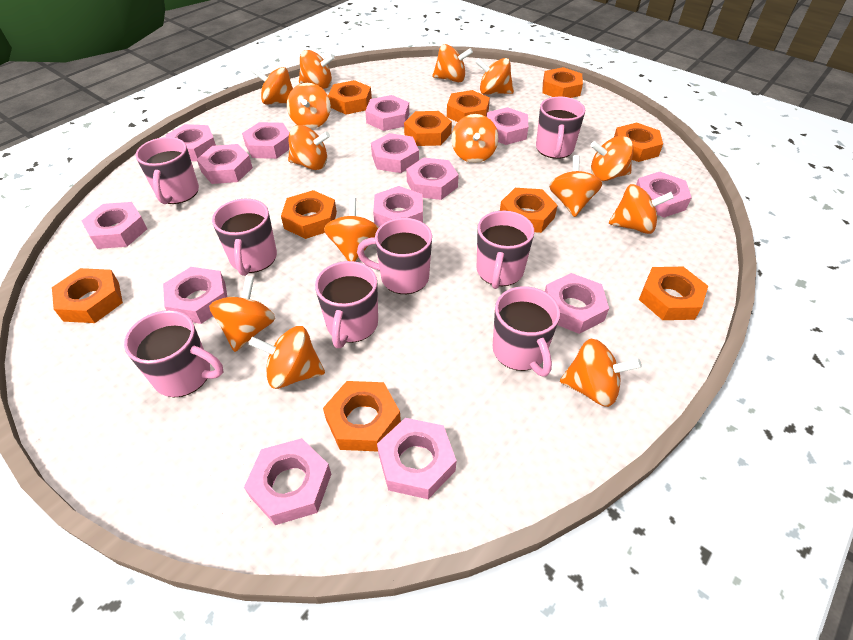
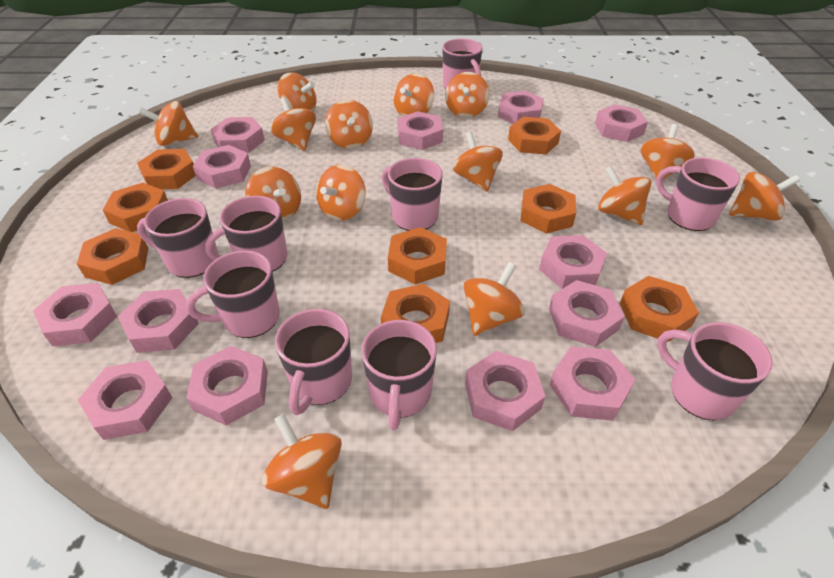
orange nut: 10 -> 8
pink mug: 8 -> 9
pink nut: 14 -> 13

